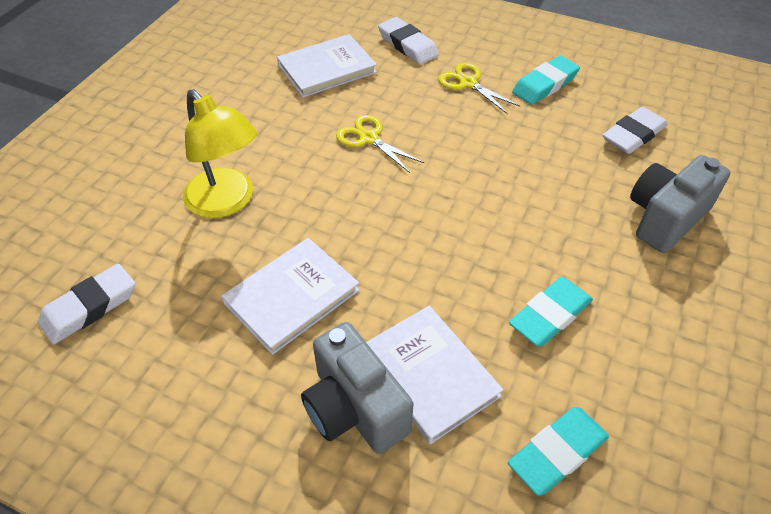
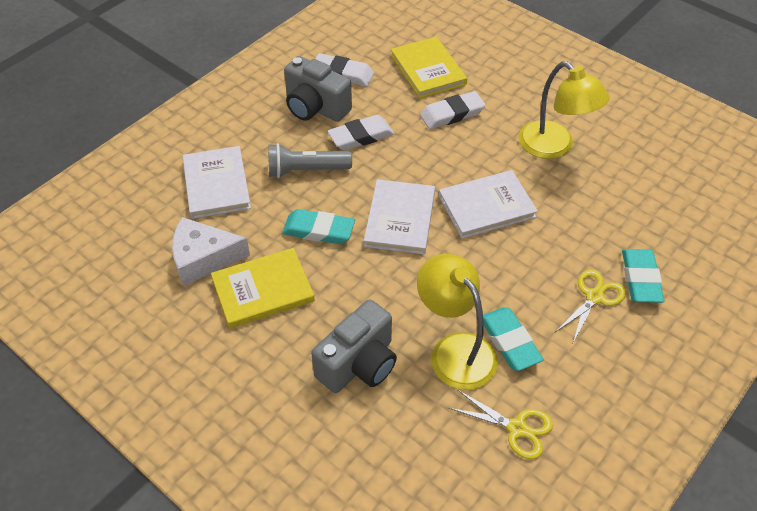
grey flashlight: 0 -> 1
white cheese: 0 -> 1
yellow book: 0 -> 2
yellow lamp: 1 -> 2

